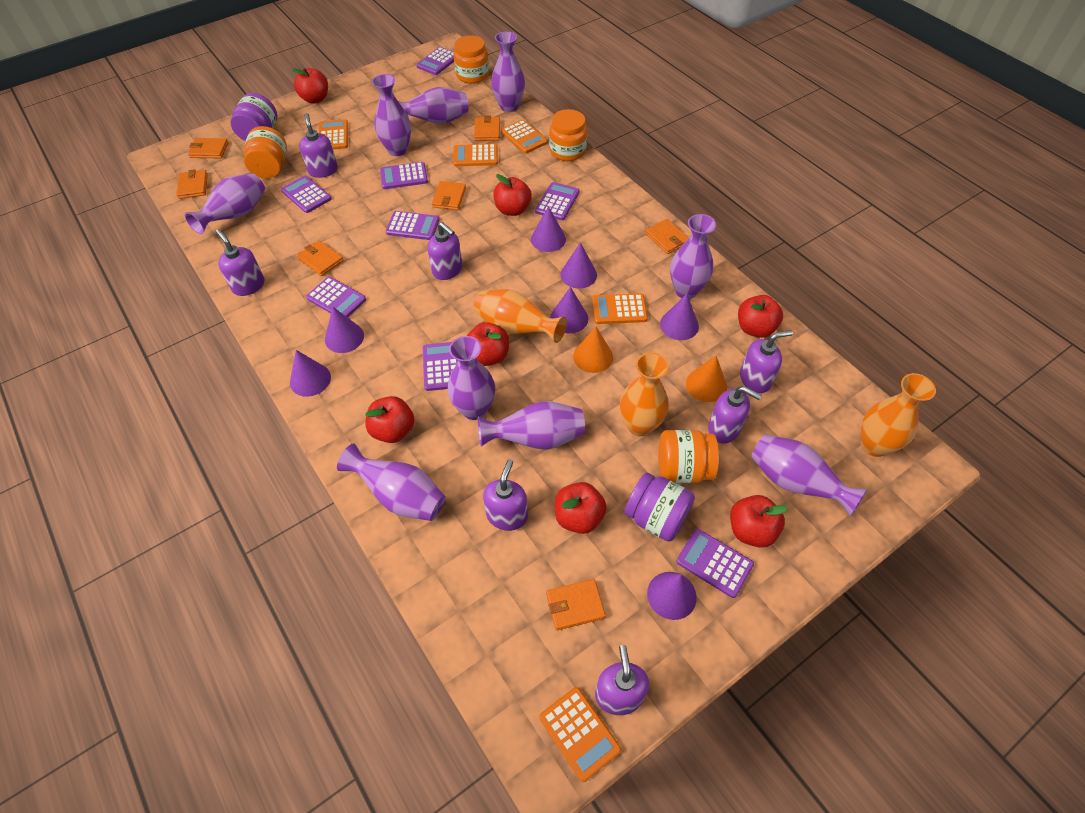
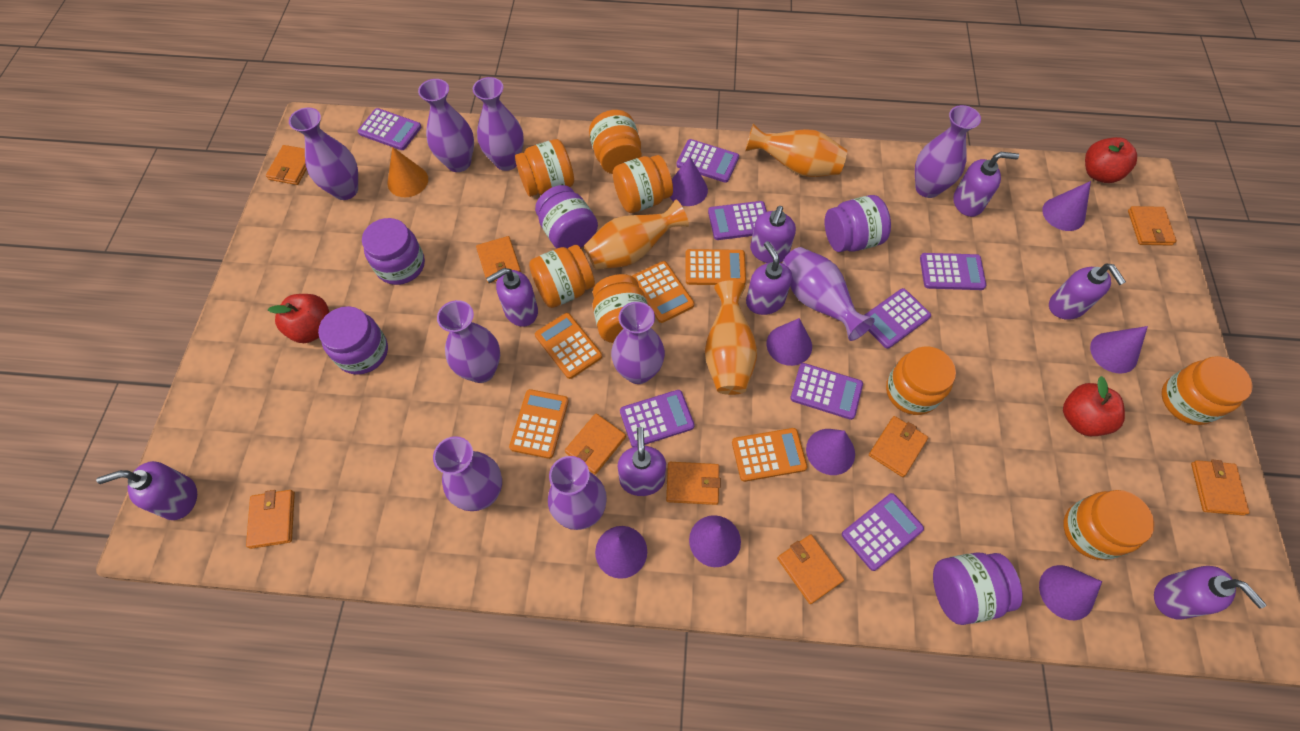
orange cone: 2 -> 1
orange jar: 4 -> 8
orange wallet: 7 -> 9
purple cone: 7 -> 8
purple jar: 2 -> 5
purple soap dispenser: 7 -> 8
red apple: 7 -> 3

